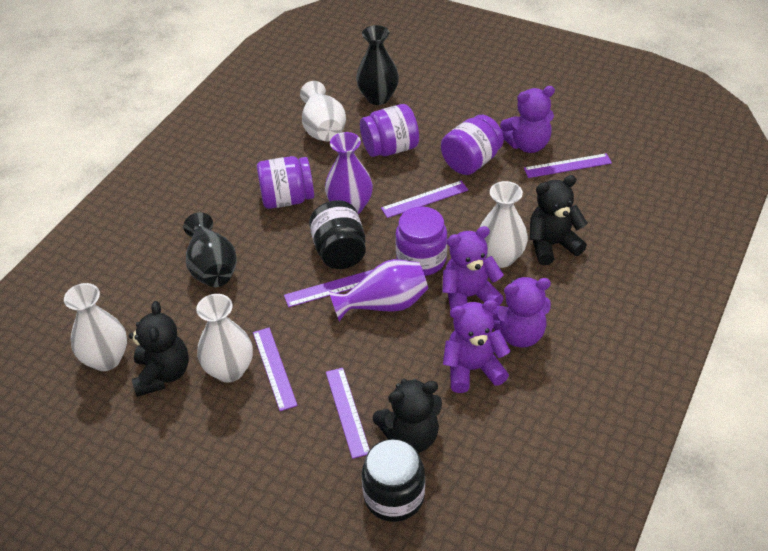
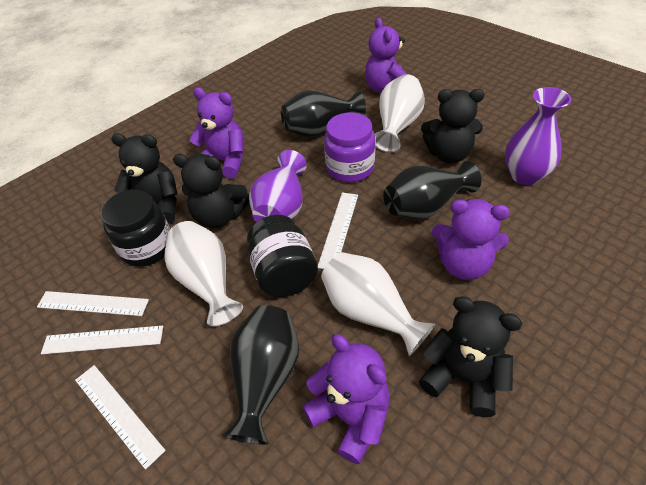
black teddy bear: 3 -> 4
black vase: 2 -> 3
purple jar: 4 -> 1
purple ruler: 5 -> 0
white ruler: 0 -> 4
white vase: 4 -> 3

